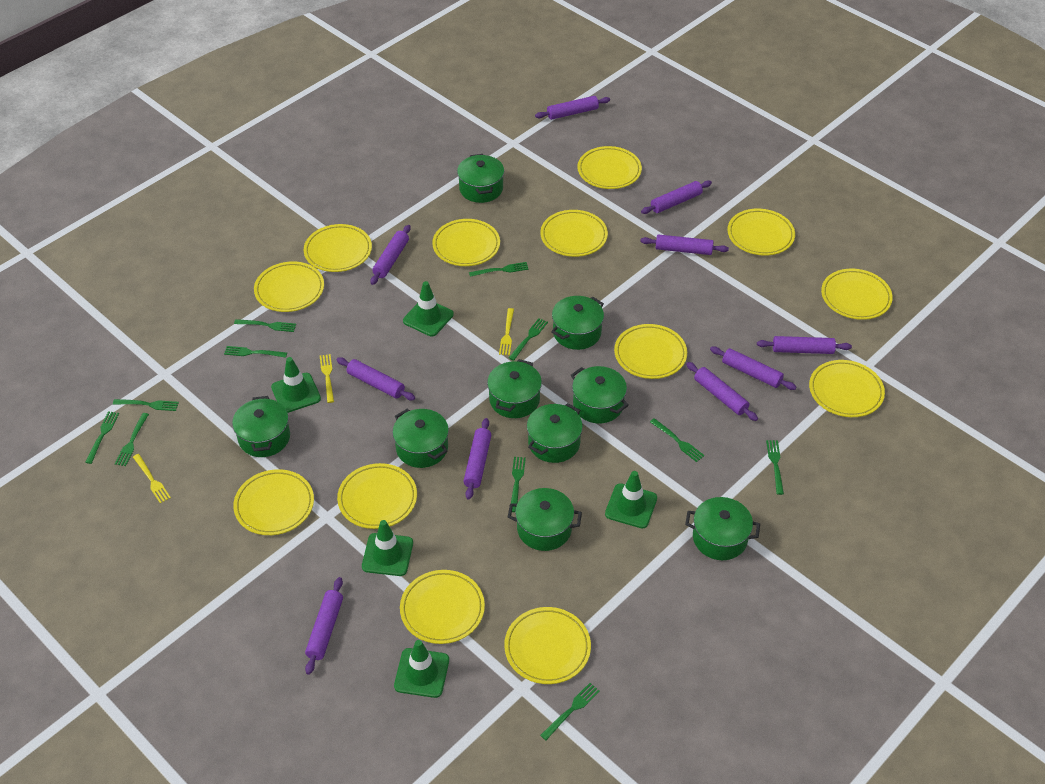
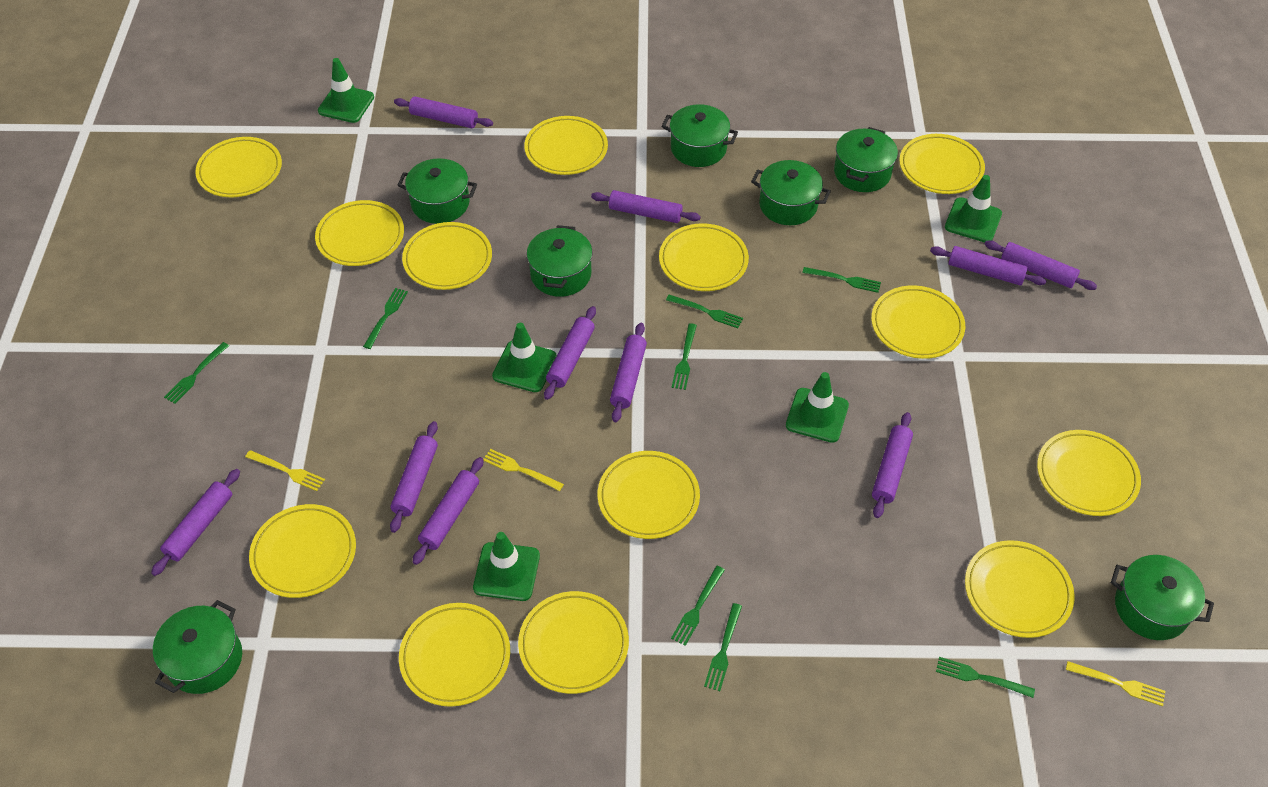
green fork: 11 -> 8
green pot: 9 -> 7

